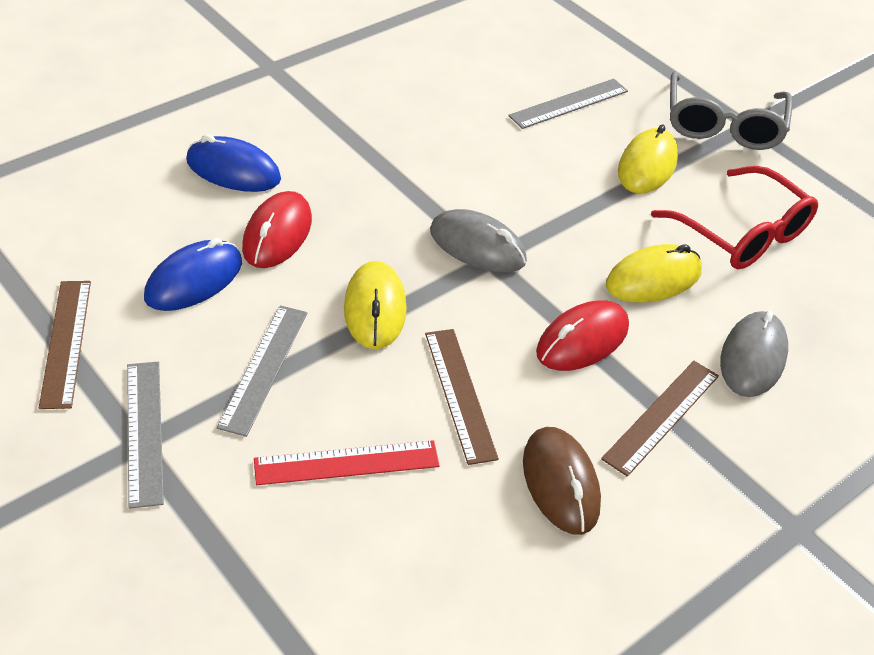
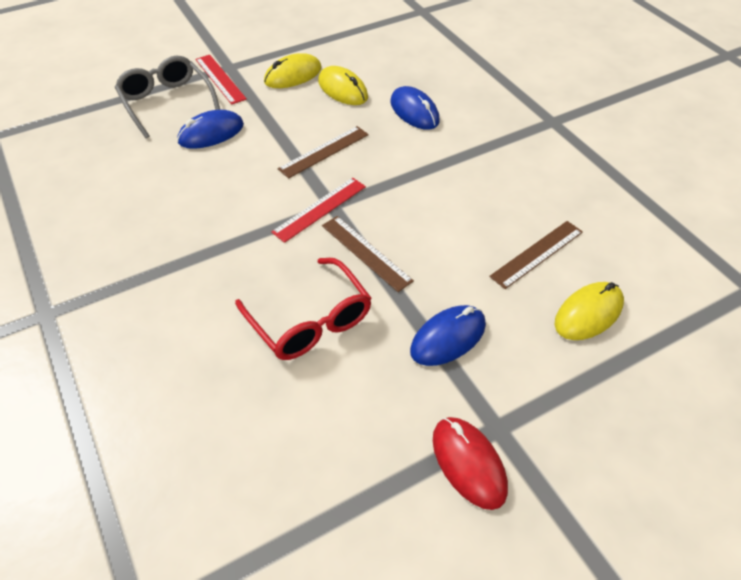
blue mouse: 2 -> 3
brown mouse: 1 -> 0
grey mouse: 2 -> 0
grey ruler: 3 -> 0
red mouse: 2 -> 1
red ruler: 1 -> 2

